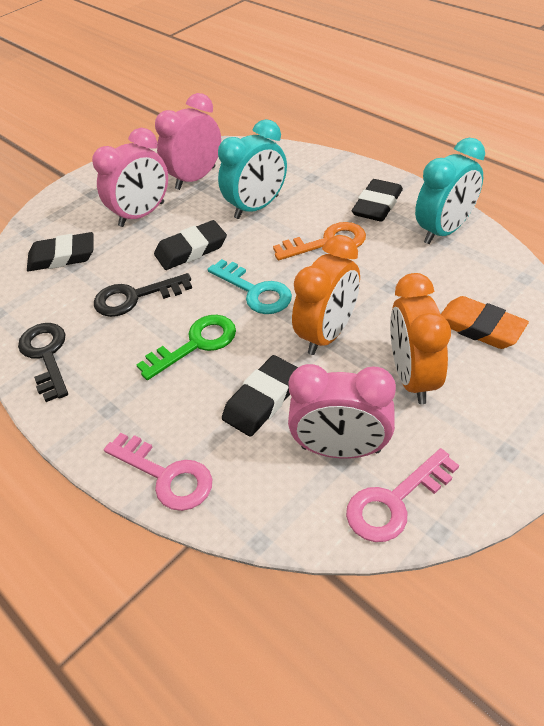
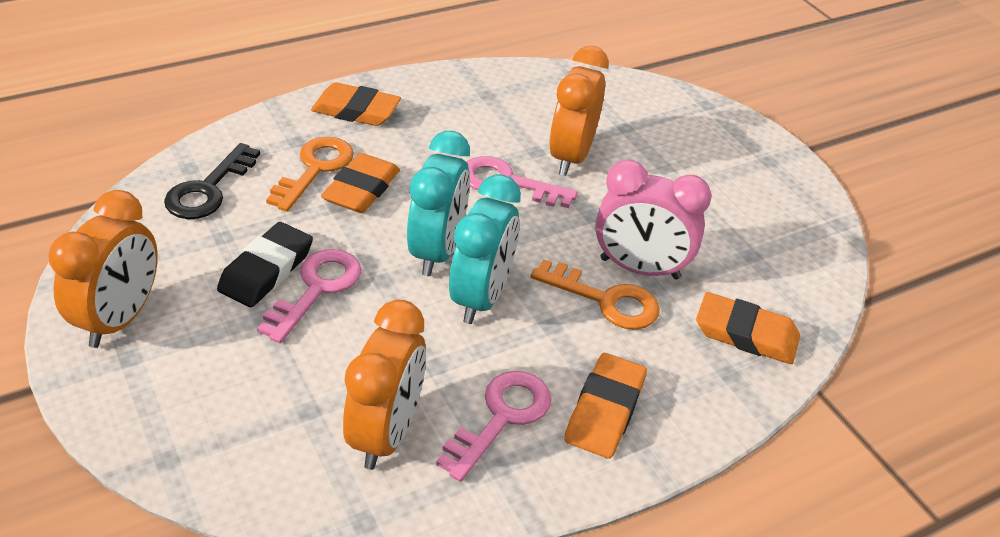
black eraser: 4 -> 1
black key: 2 -> 1
green key: 1 -> 0
orange clock: 2 -> 3
orange eraser: 1 -> 4
orange key: 1 -> 2
pink clock: 3 -> 1
pink key: 2 -> 3
turquoise key: 1 -> 0

